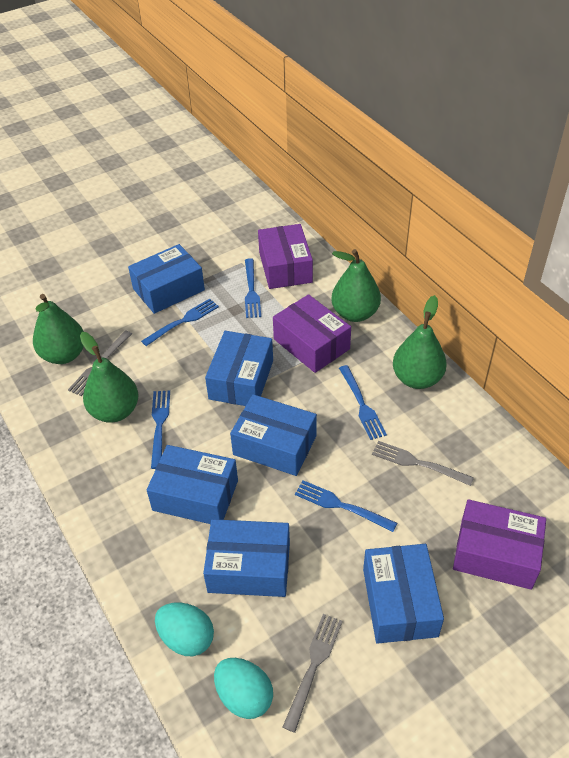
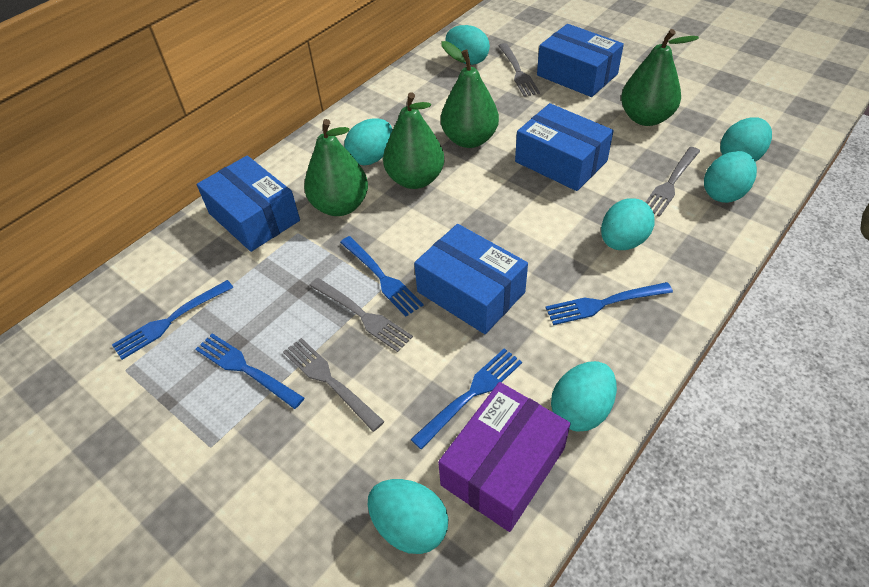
blue box: 6 -> 4
grey fork: 3 -> 4
purple box: 3 -> 1
turquoise egg: 2 -> 7

